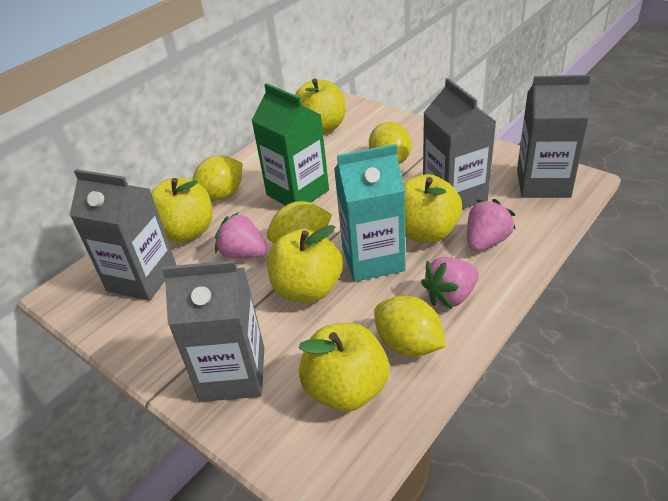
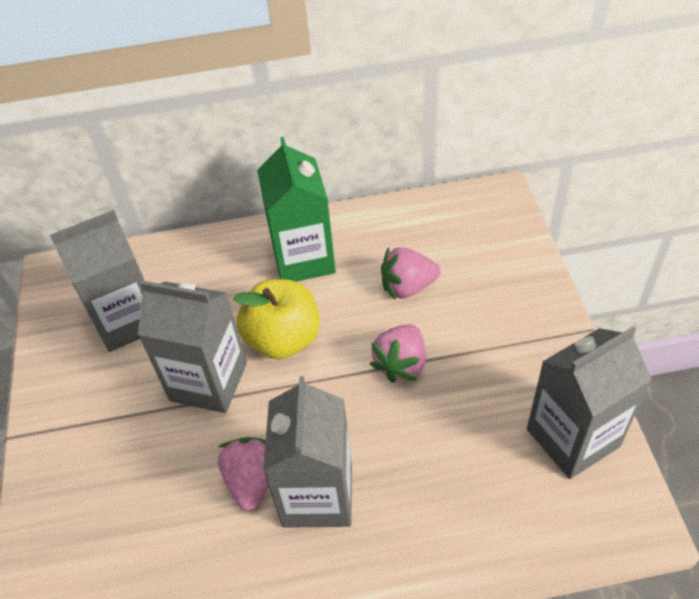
turquoise carton: 1 -> 0
yellow apple: 5 -> 1
yellow lemon: 4 -> 0

